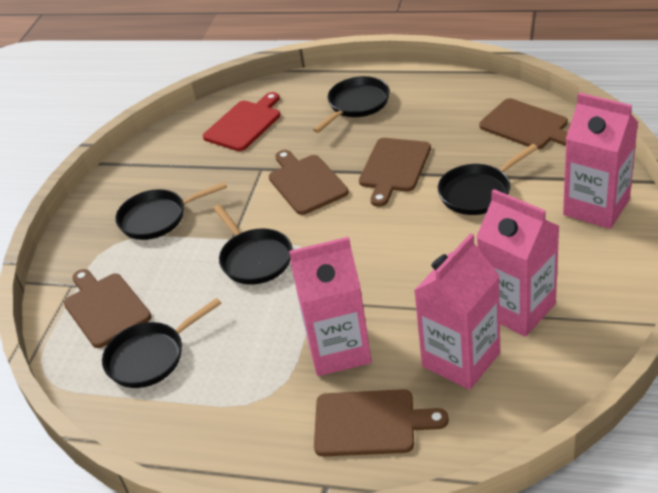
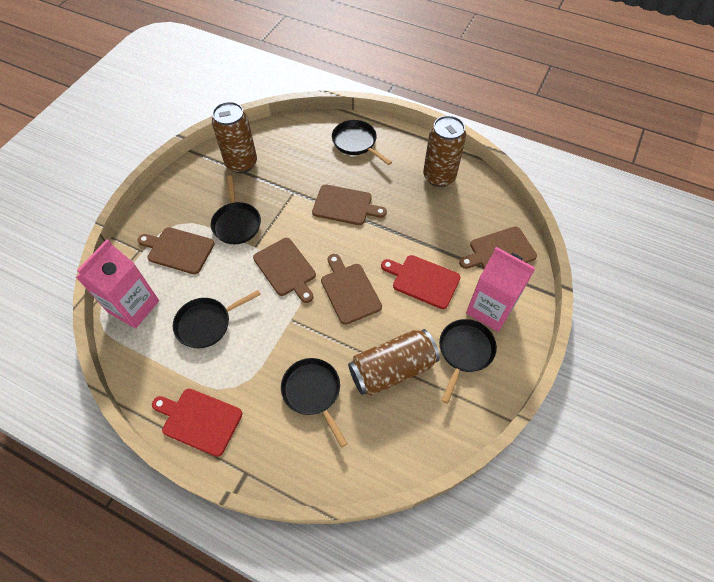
brown can: 0 -> 3
pink carton: 4 -> 2
red cutting board: 1 -> 2

